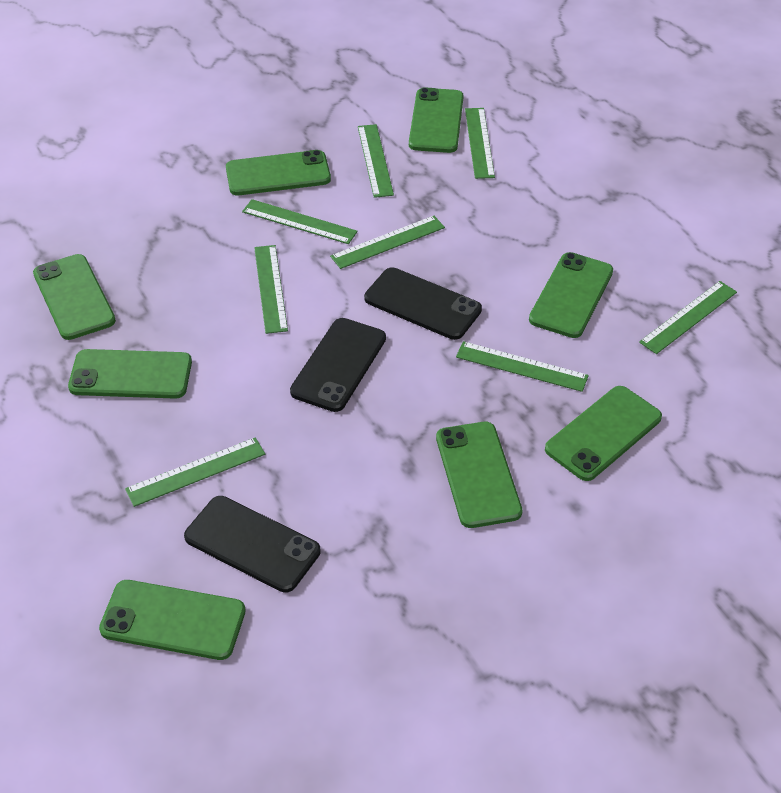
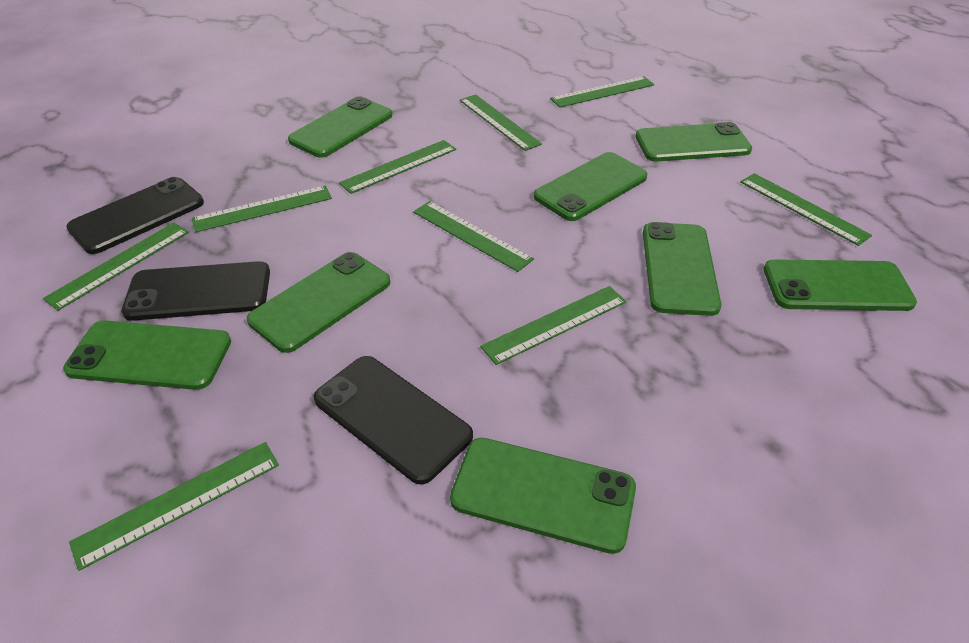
green ruler: 8 -> 9

